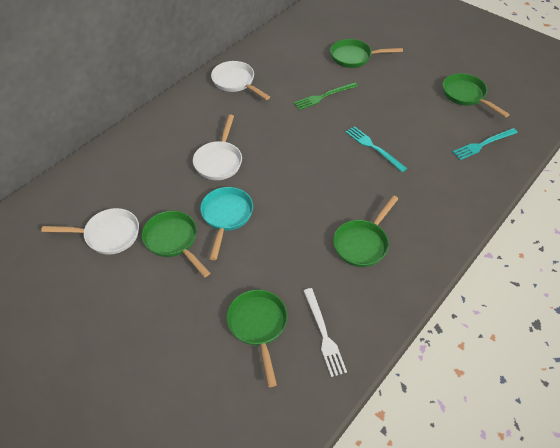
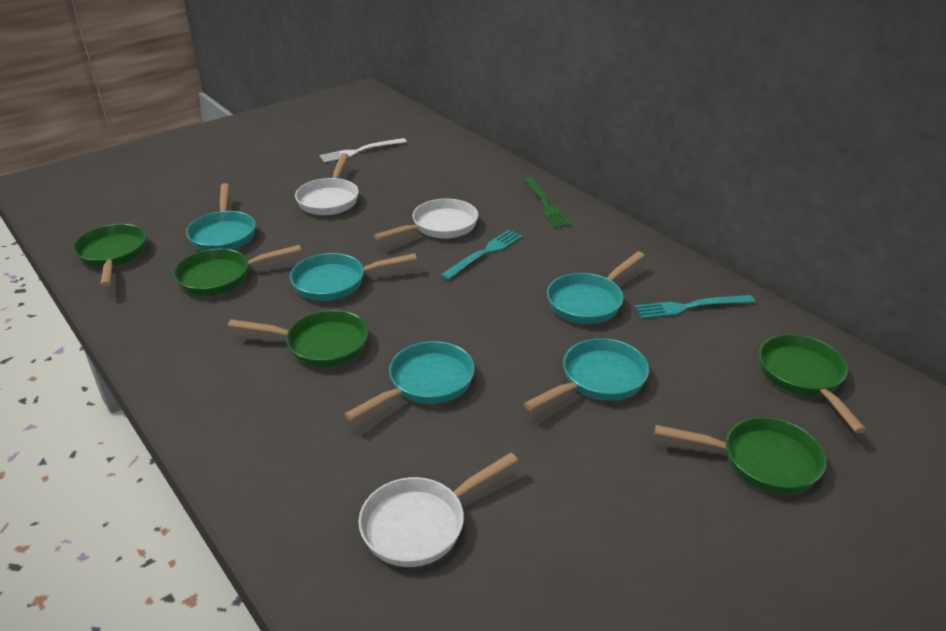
turquoise pan: 1 -> 5

